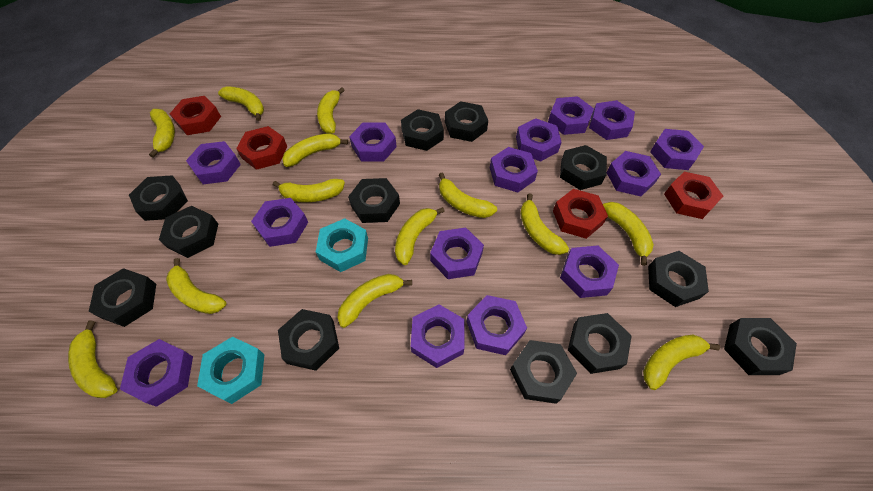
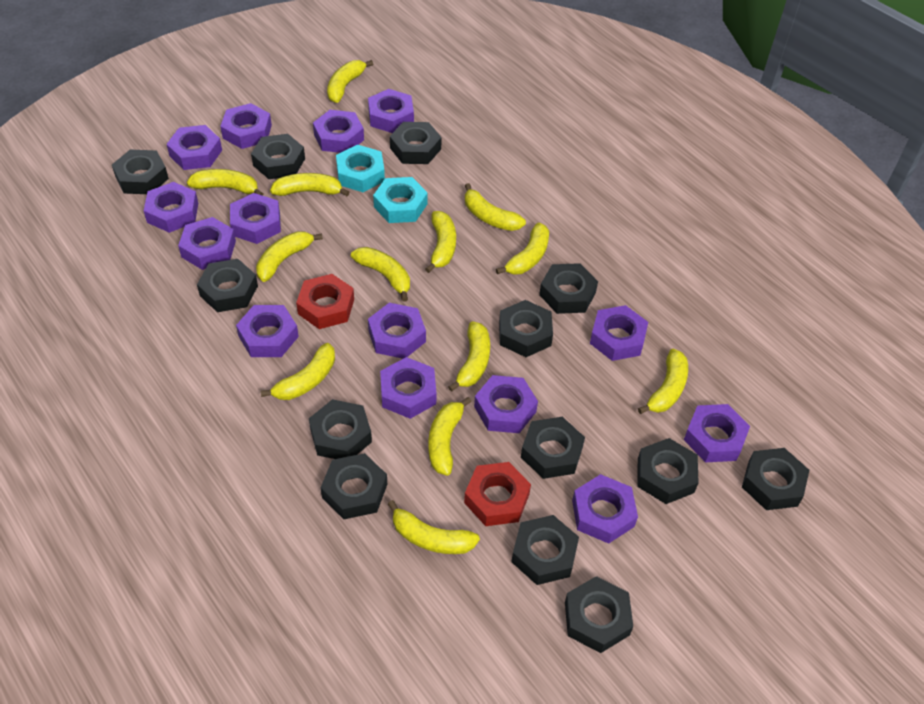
black nut: 12 -> 13
red nut: 4 -> 2

